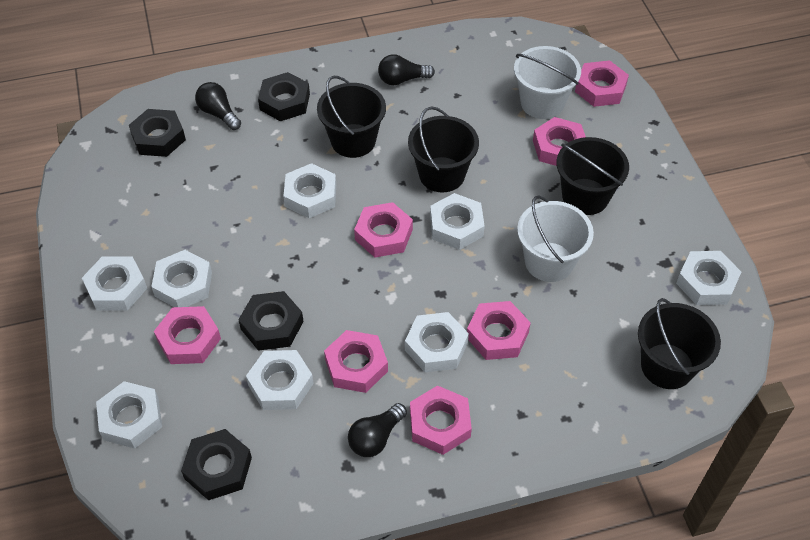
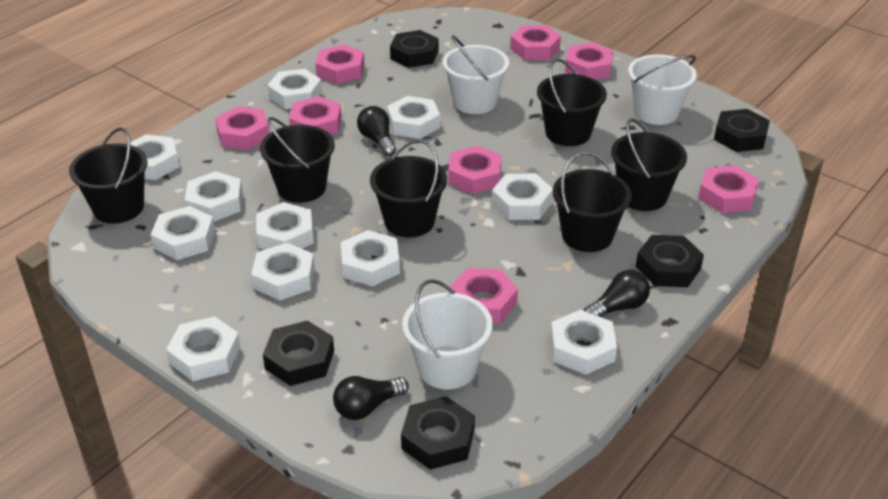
black bucket: 4 -> 6
black nut: 4 -> 5
pink nut: 7 -> 8
white bucket: 2 -> 3
white nut: 8 -> 11

